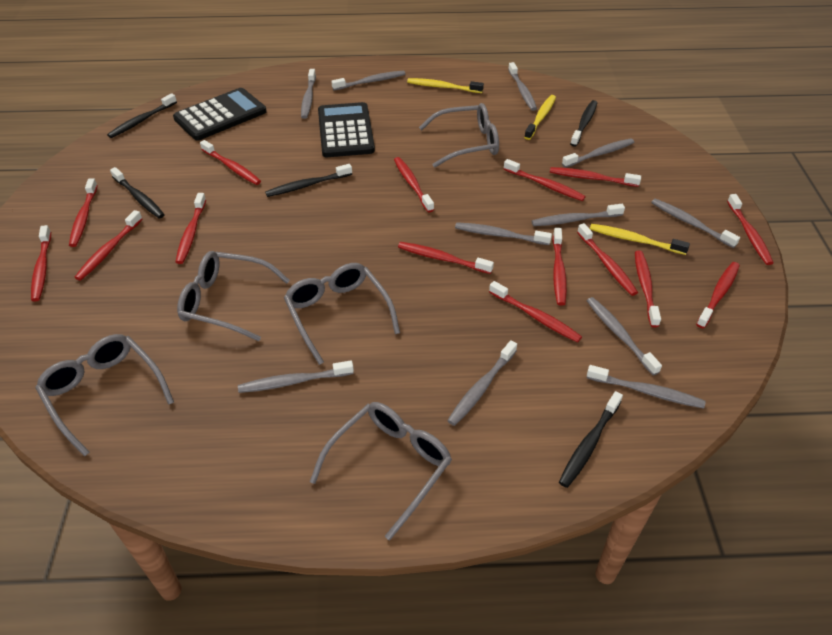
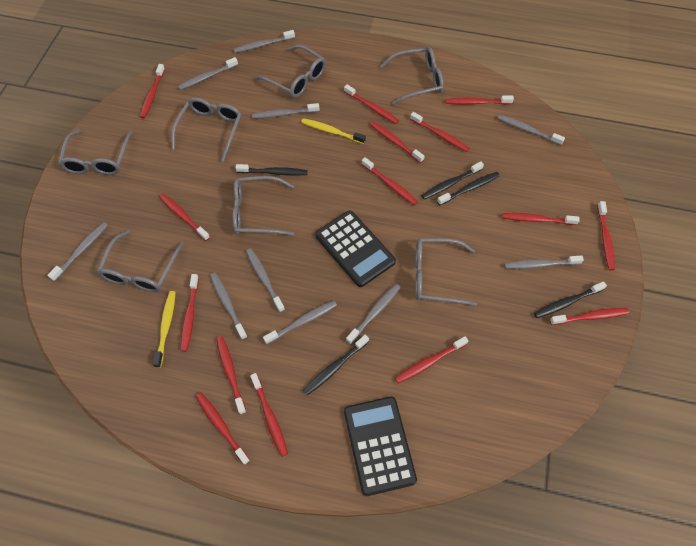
grey glasses: 5 -> 7
grey toothbrush: 11 -> 10
yellow toothbrush: 3 -> 2

